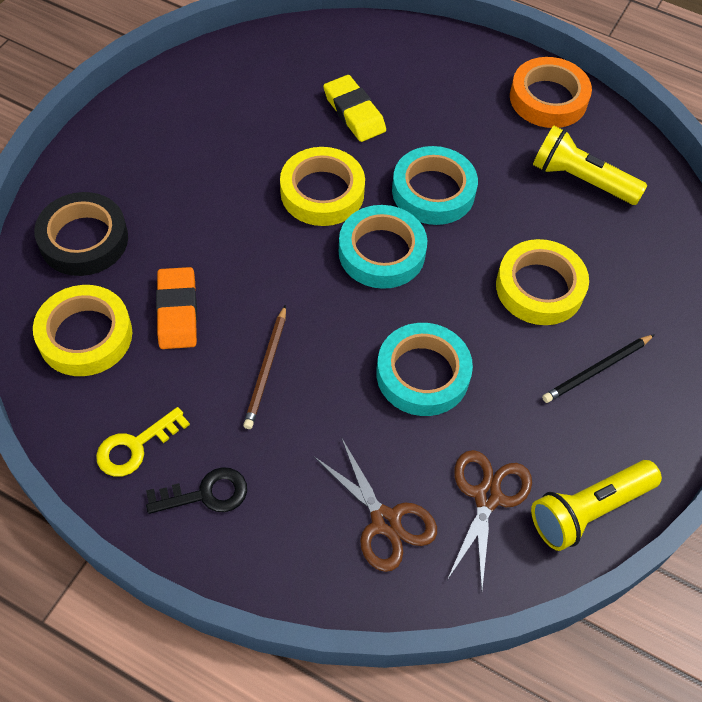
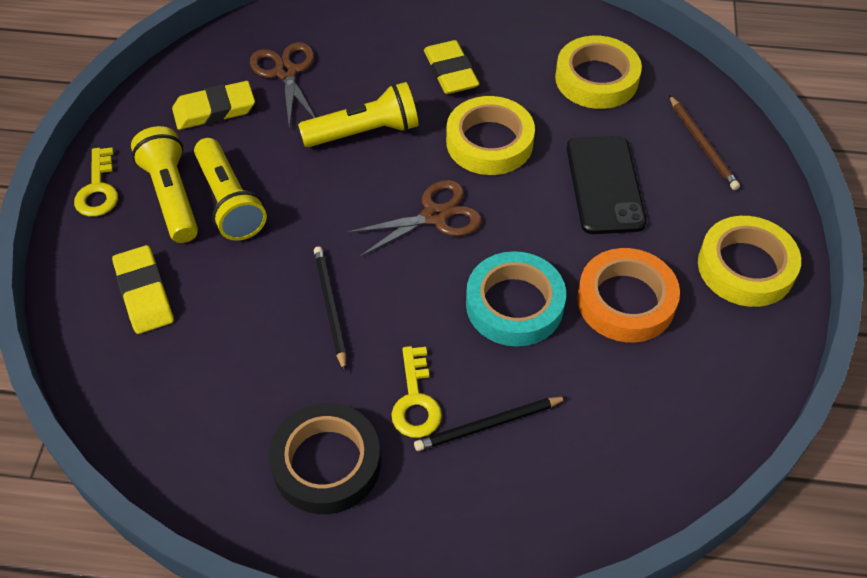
black key: 1 -> 0
black pencil: 1 -> 2
black phone: 0 -> 1
orange eraser: 1 -> 0
turquoise tape: 3 -> 1
yellow eraser: 1 -> 3
yellow flashlight: 2 -> 3
yellow key: 1 -> 2

